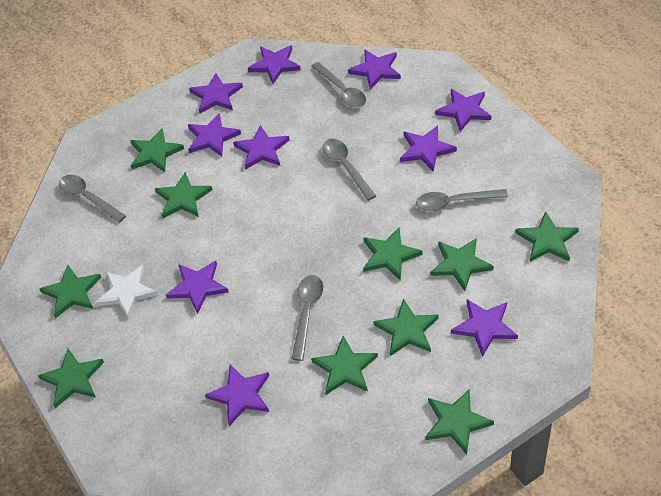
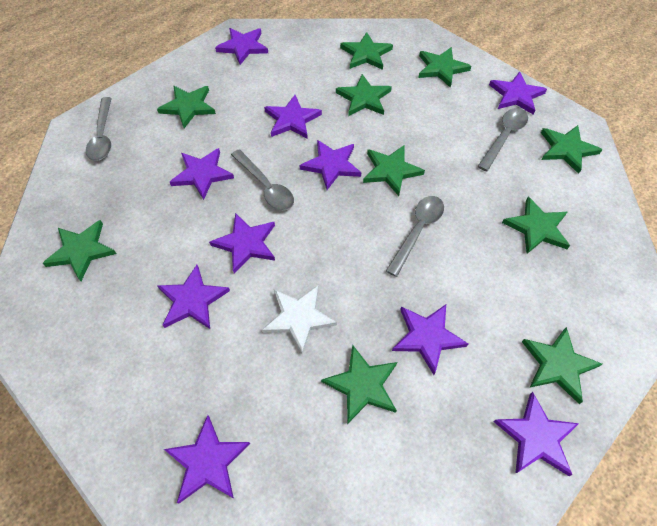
grey spoon: 5 -> 4

